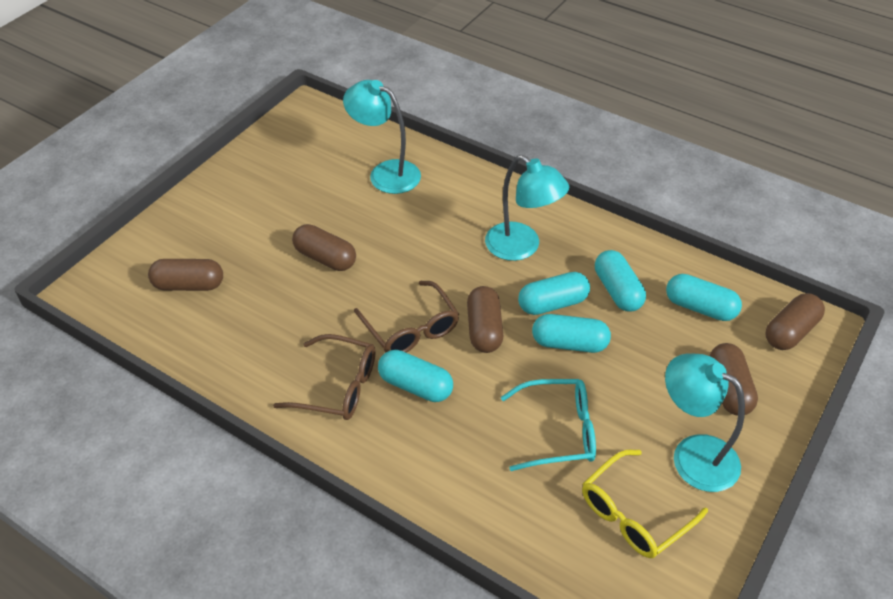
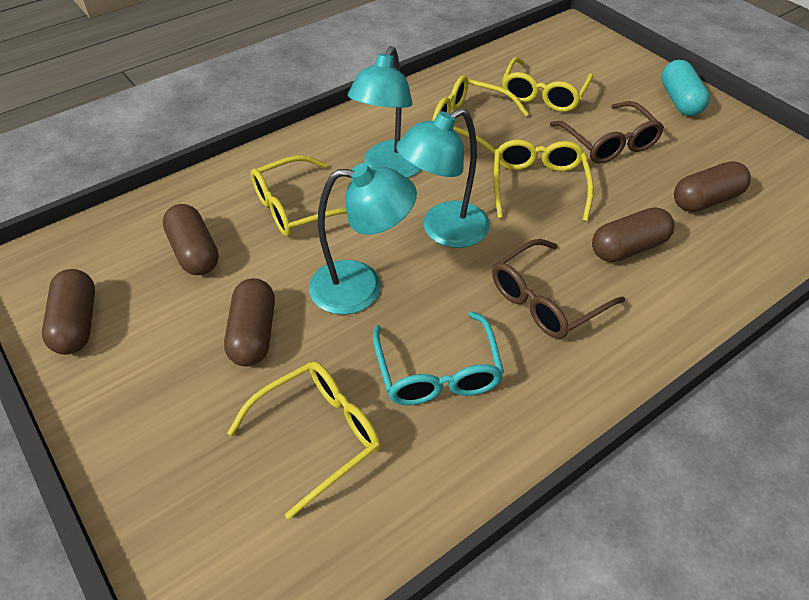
turquoise capsule: 5 -> 1
yellow glasses: 1 -> 5

